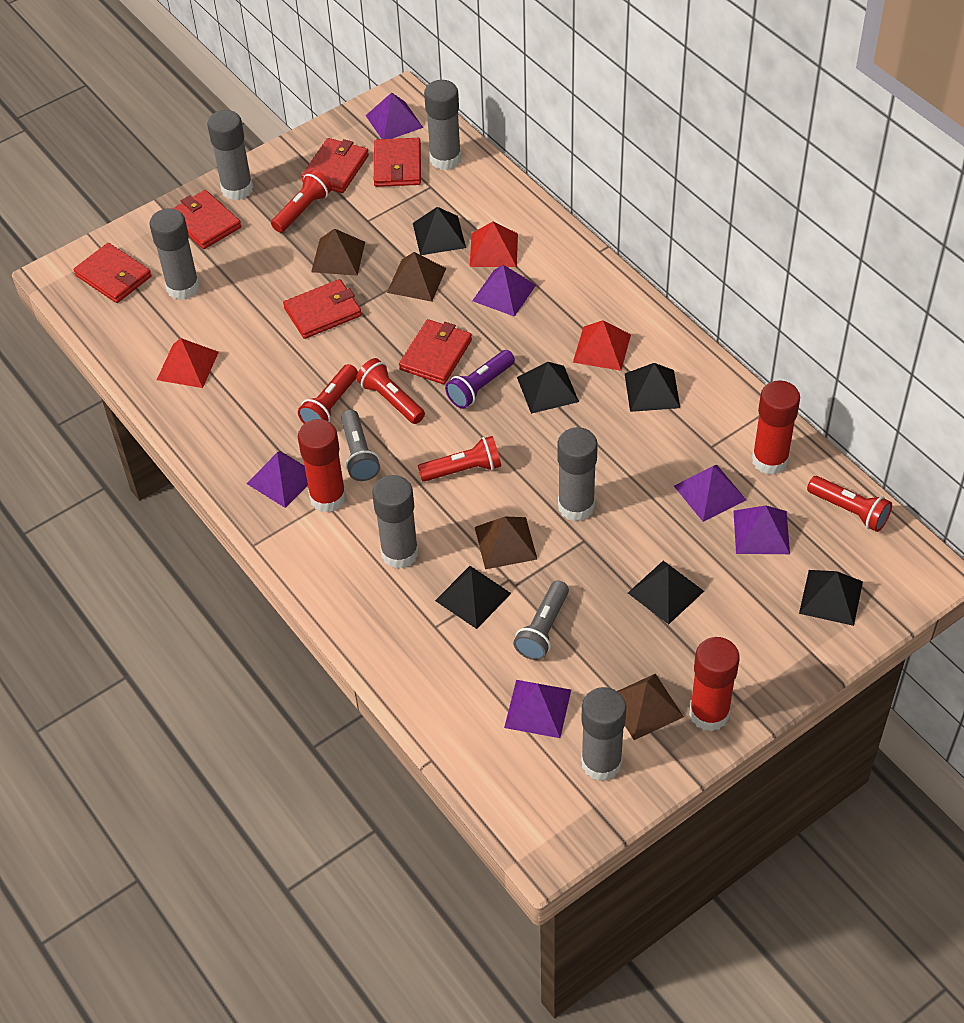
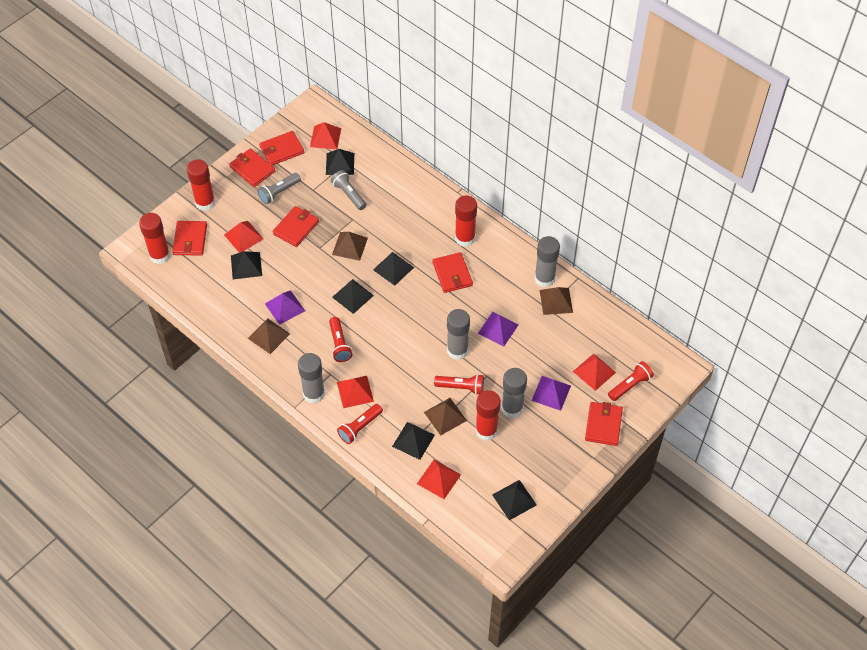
grey glue stick: 6 -> 4
purple flashlight: 1 -> 0
purple pyramid: 6 -> 3
red flashlight: 5 -> 4
red glue stick: 3 -> 4
red pyramid: 3 -> 5

